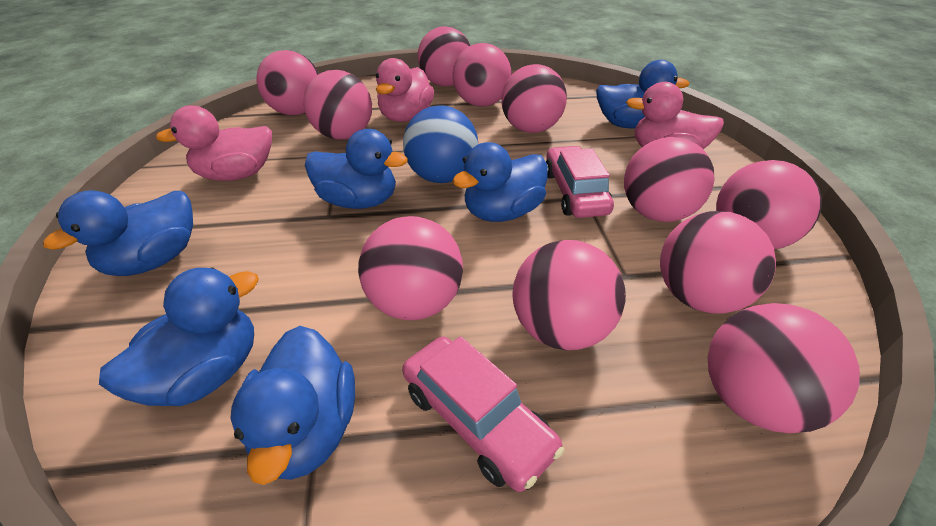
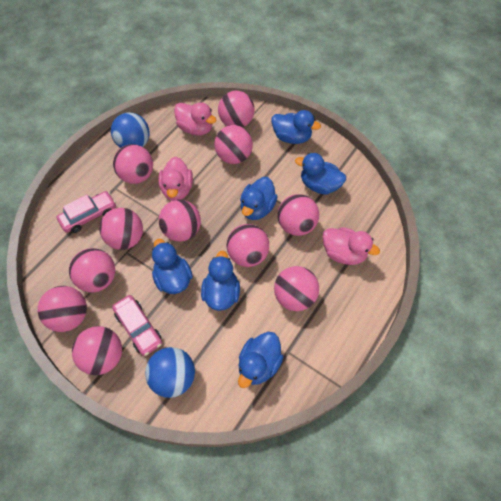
blue ball: 1 -> 2

